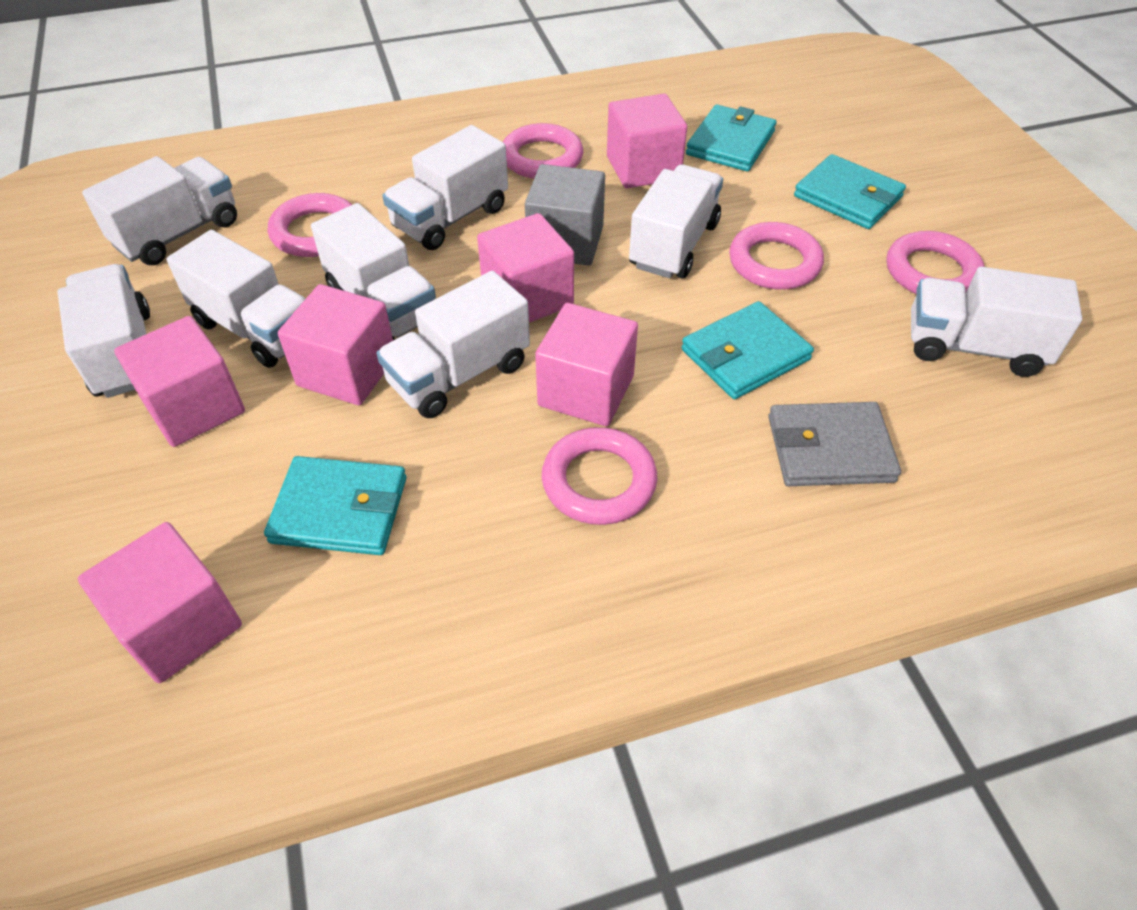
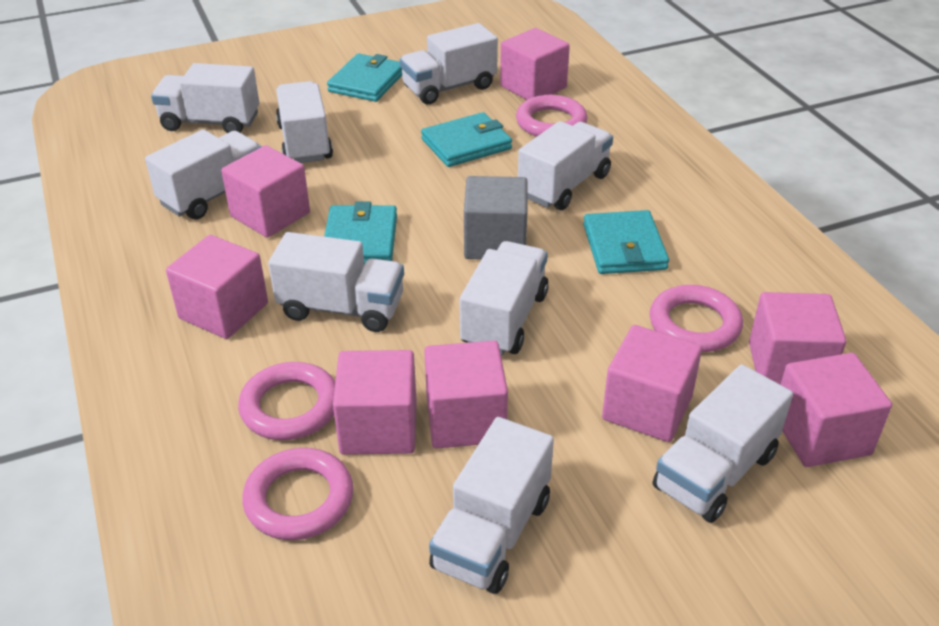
grey wallet: 1 -> 0
pink cube: 6 -> 8
pink ring: 5 -> 4
white truck: 8 -> 9

